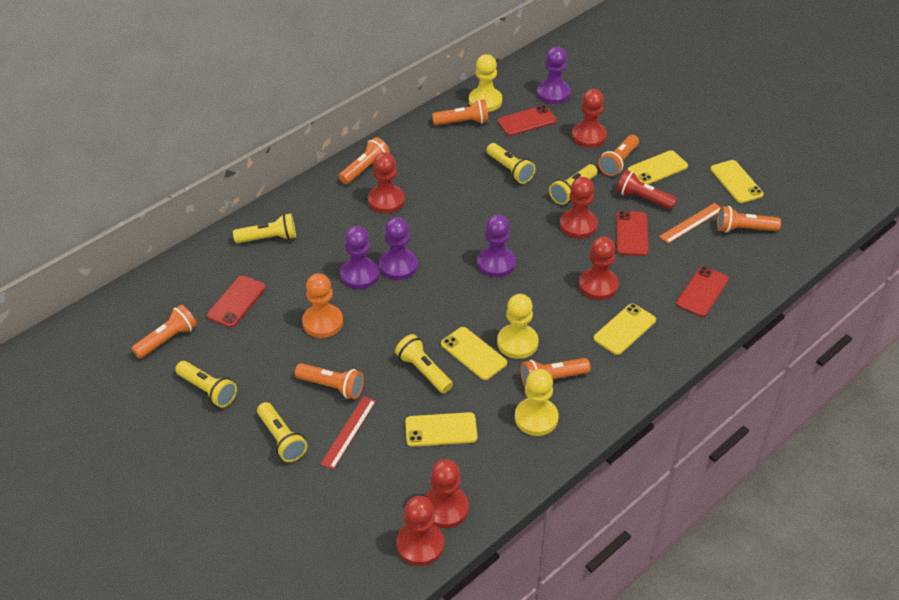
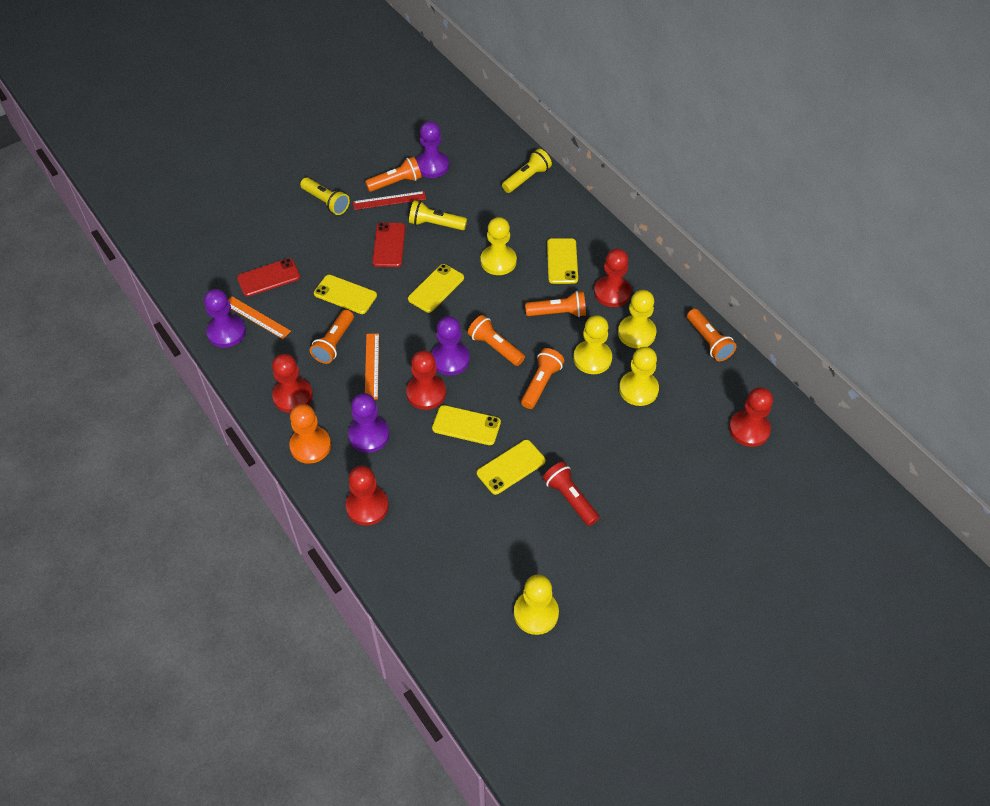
orange flashlight: 7 -> 6
orange ruler: 1 -> 2
red pawn: 6 -> 5
red phone: 4 -> 2
yellow flashlight: 6 -> 3
yellow pawn: 3 -> 5

